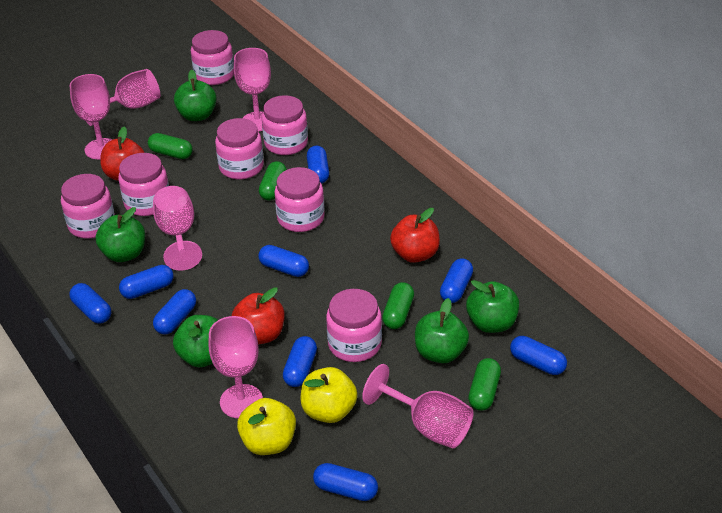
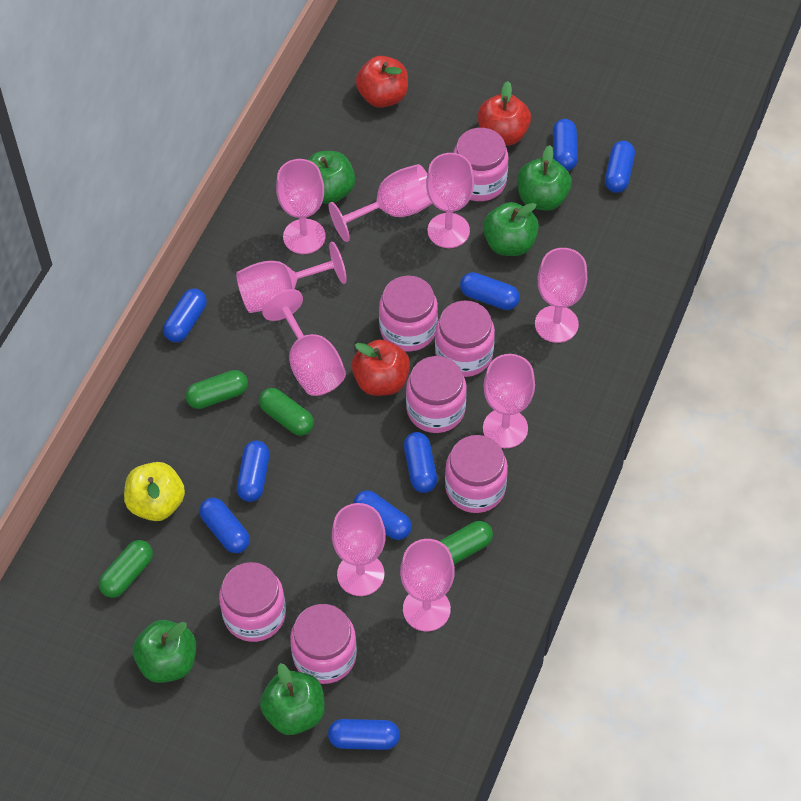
pink goblet: 6 -> 9
yellow apple: 2 -> 1

